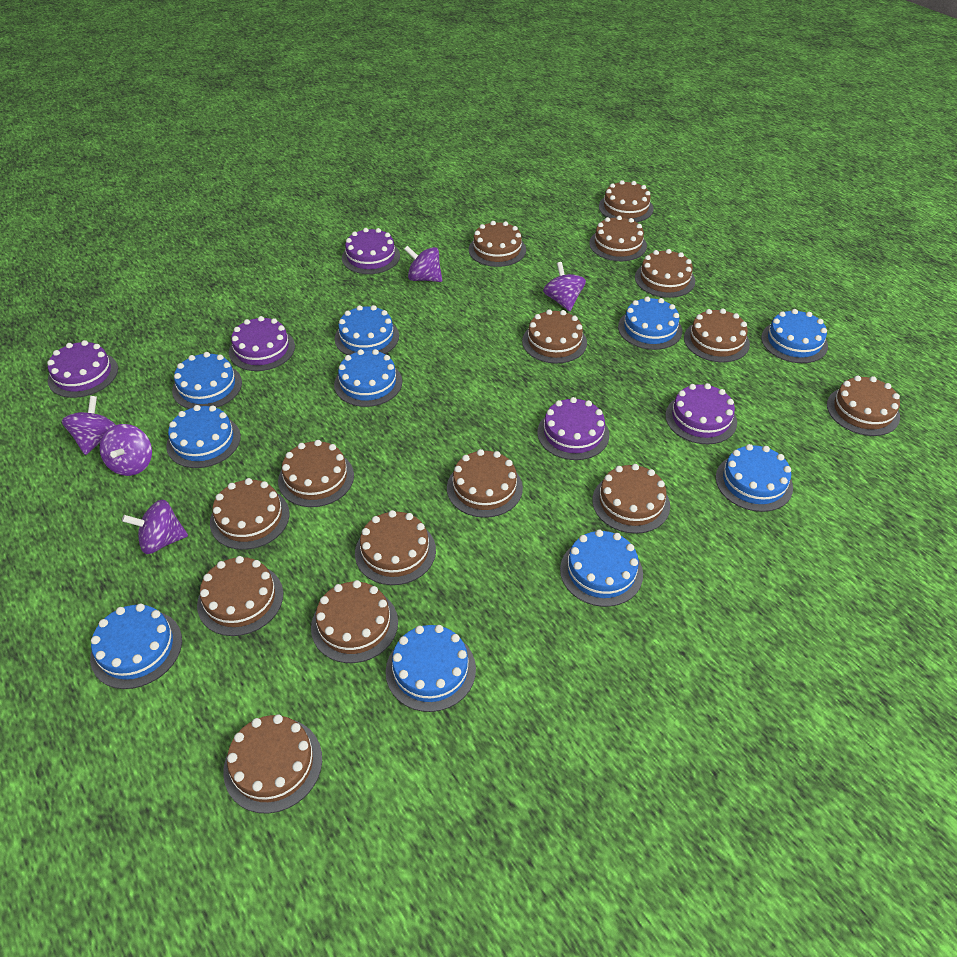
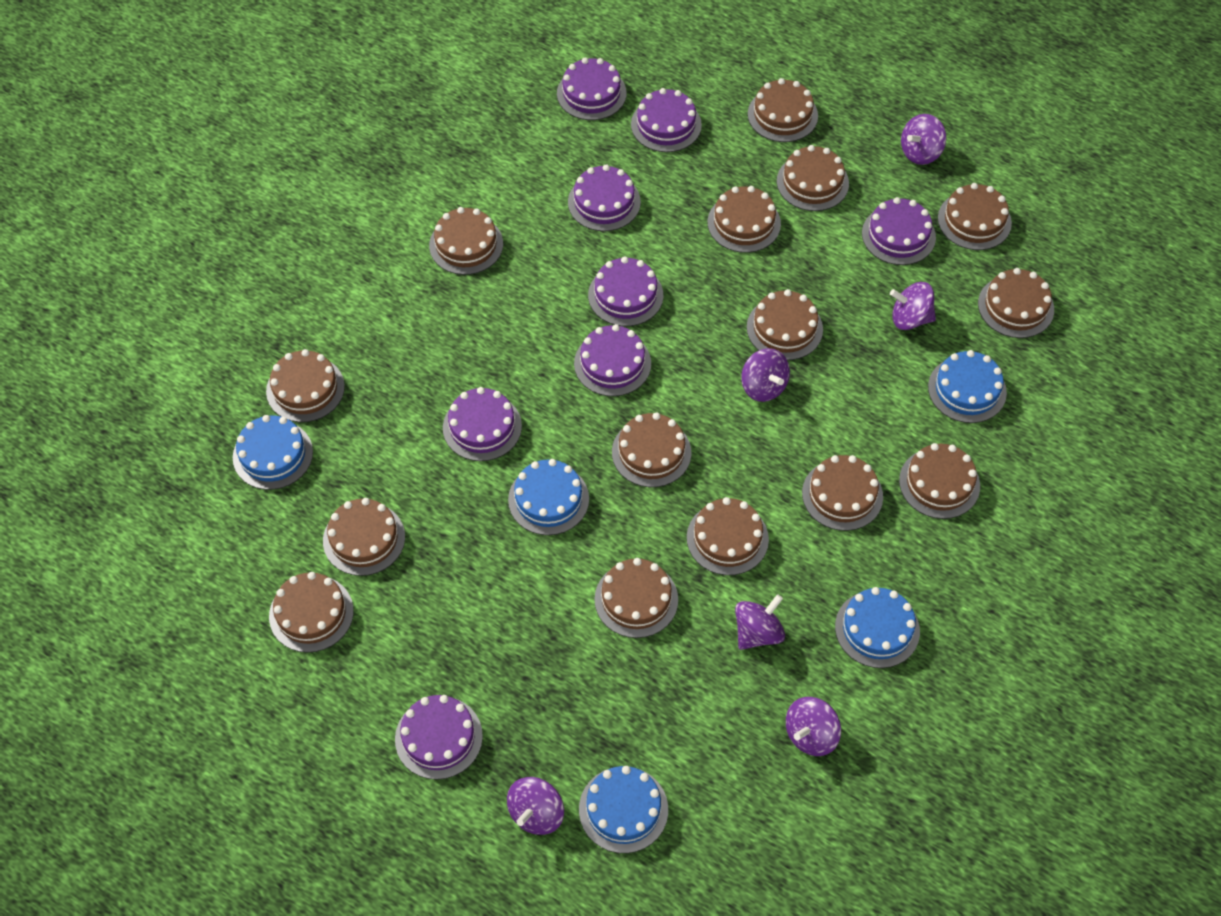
blue cake: 10 -> 5
purple cake: 5 -> 8
purple spinning top: 5 -> 6

